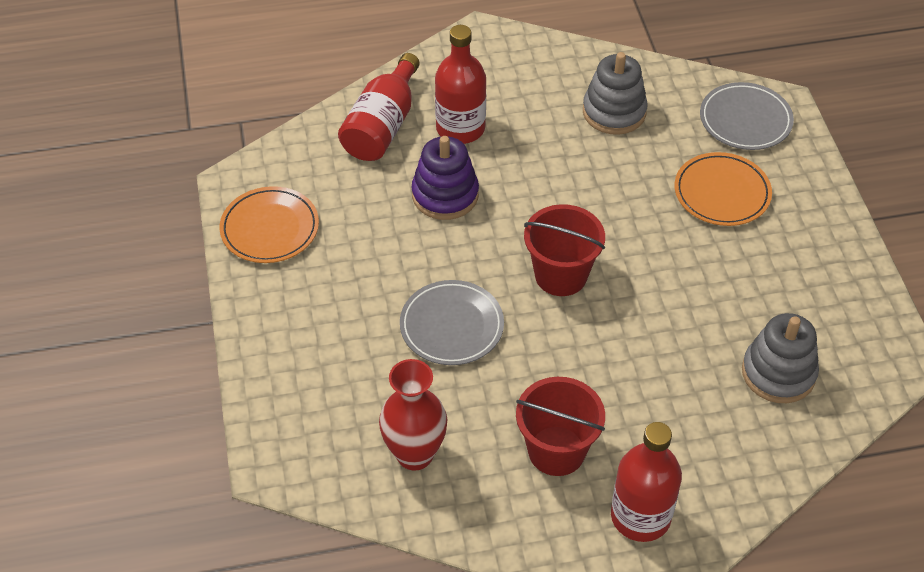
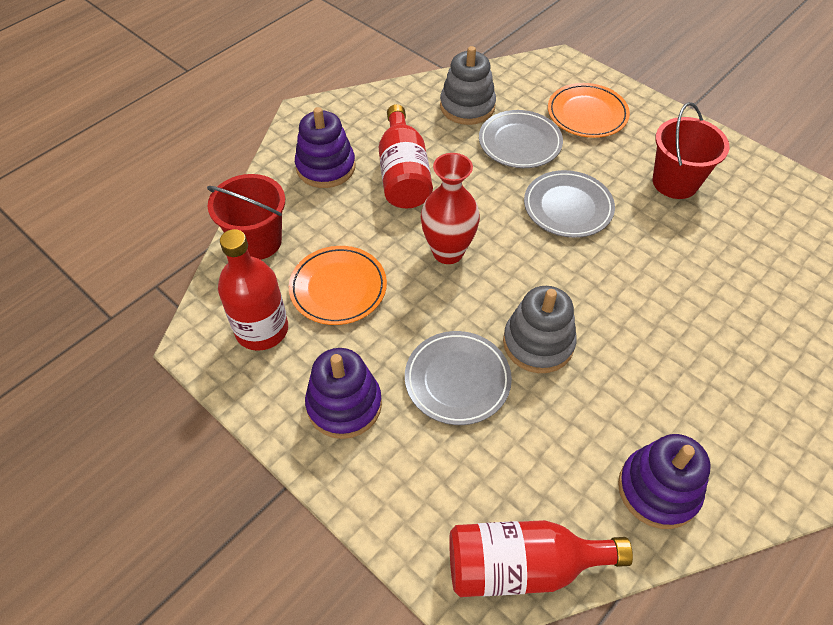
grey plate: 2 -> 3
purple stacking toy: 1 -> 3

